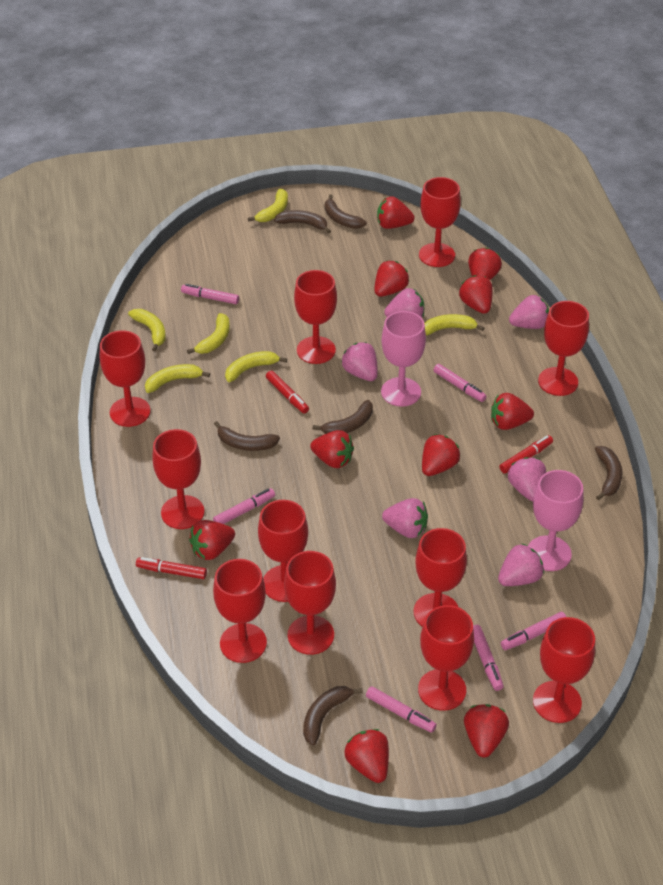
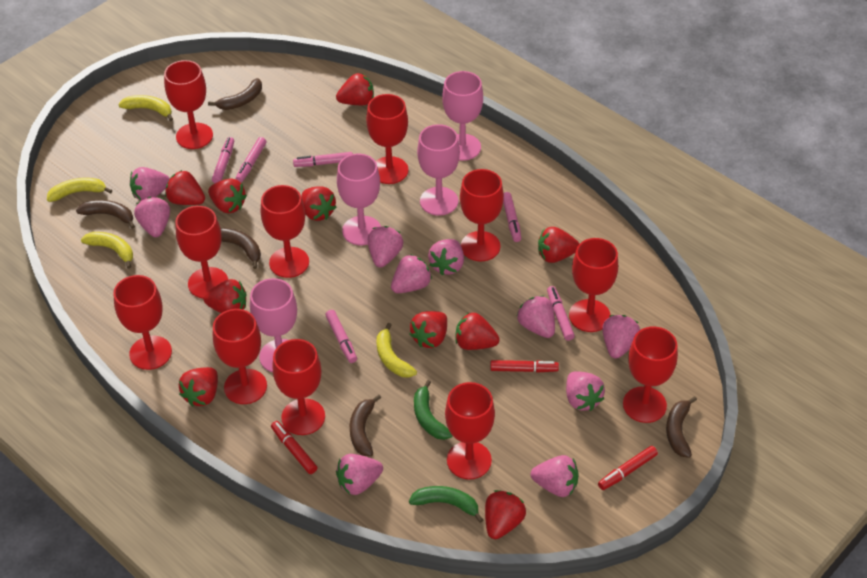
brown banana: 6 -> 5
green banana: 0 -> 2
pink goblet: 2 -> 4
pink strawberry: 6 -> 10
yellow banana: 6 -> 4

